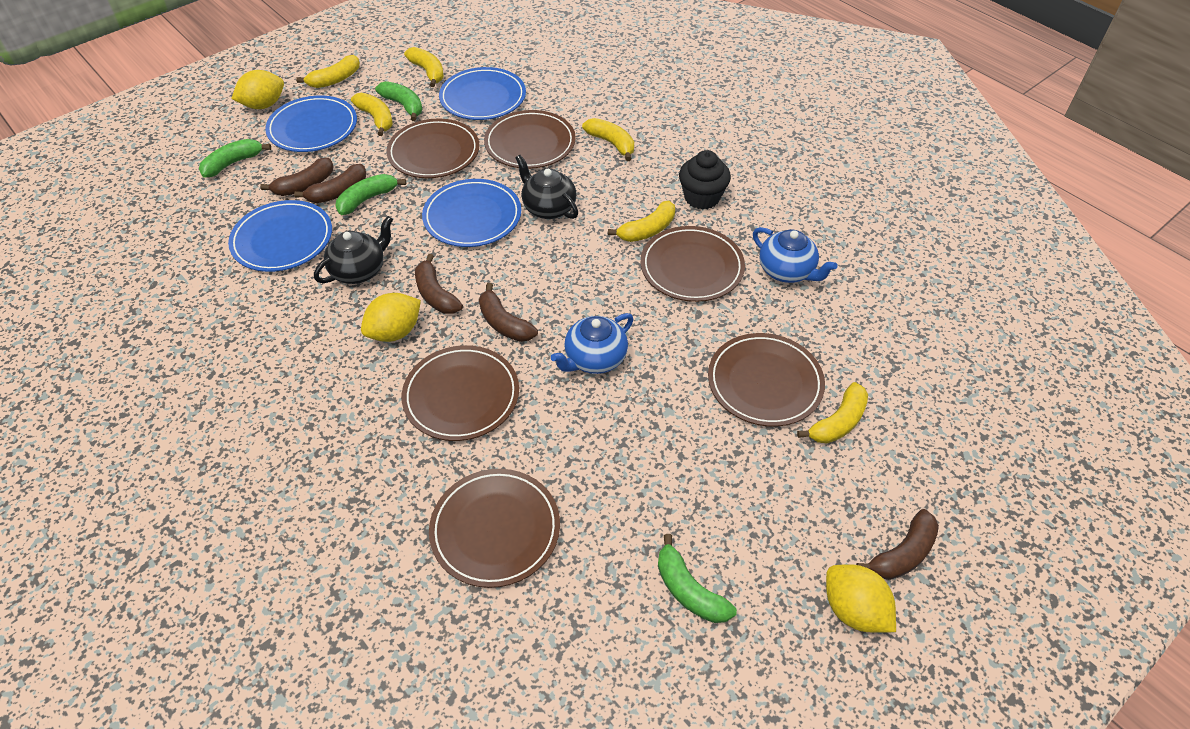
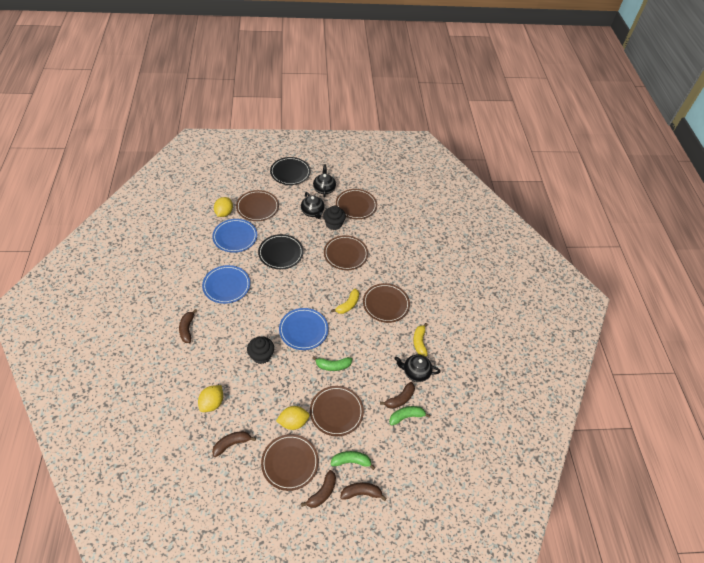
black cupcake: 1 -> 2
black plate: 0 -> 2
black teapot: 2 -> 3
blue plate: 4 -> 3
blue teapot: 2 -> 0
green banana: 4 -> 3
yellow banana: 6 -> 2

